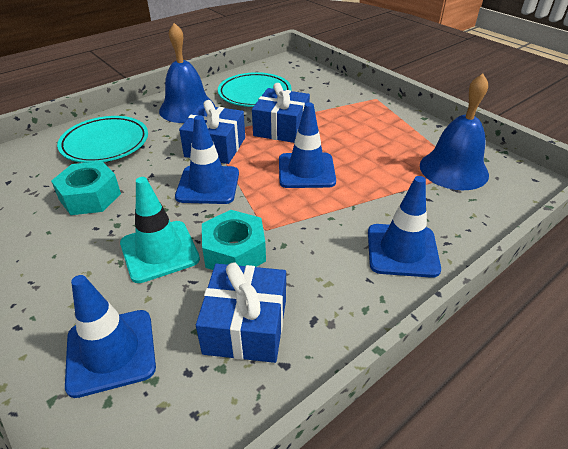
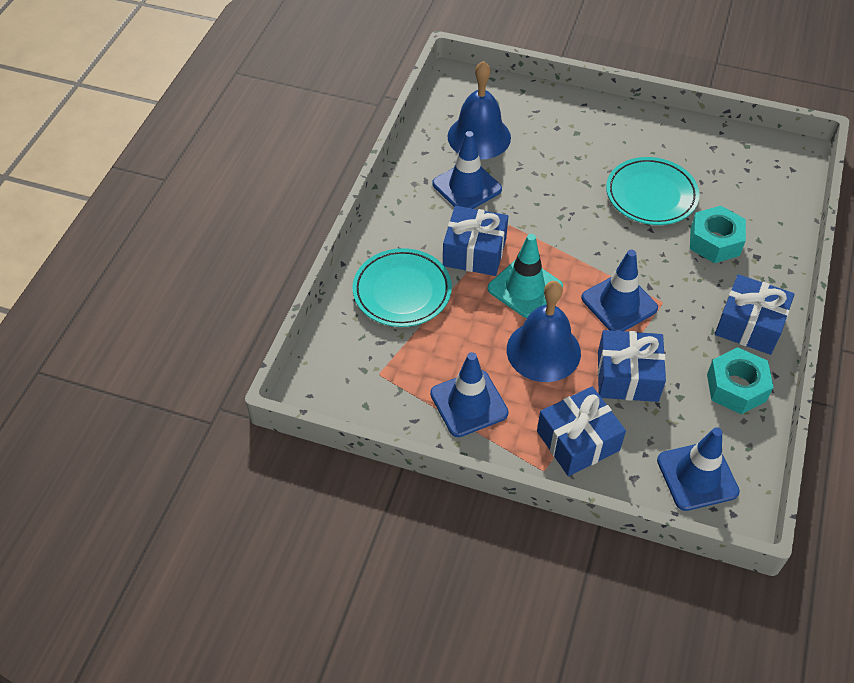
blue gift: 3 -> 4

